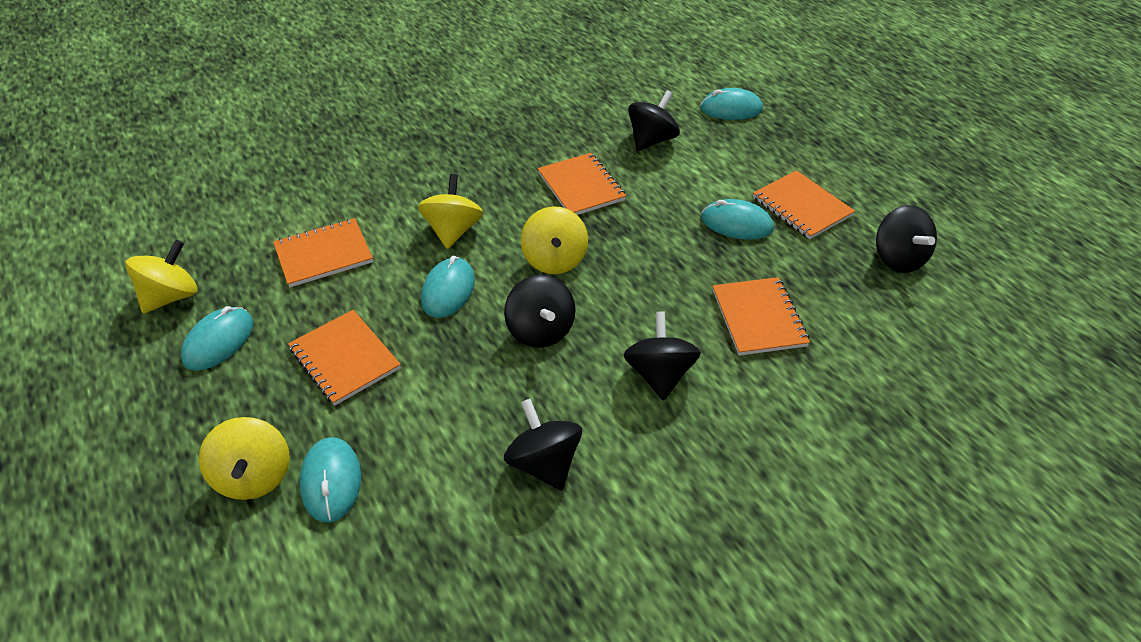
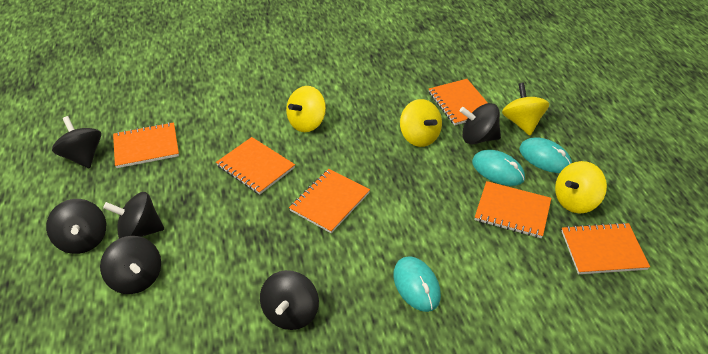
black spinning top: 5 -> 6
orange notebook: 5 -> 6
turquoise mouse: 5 -> 3

